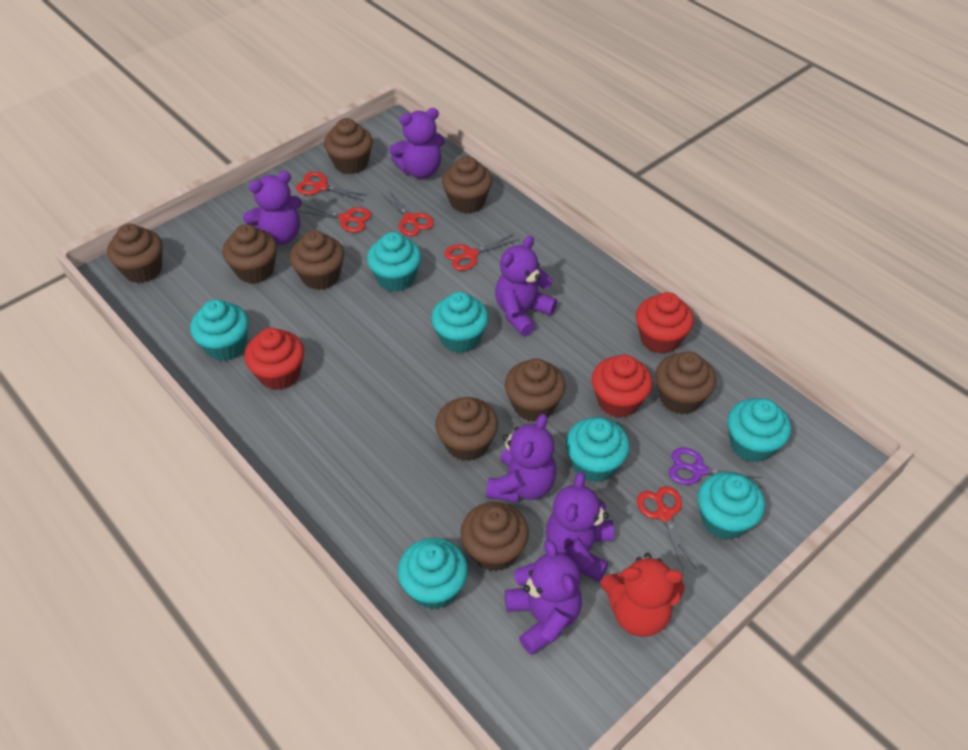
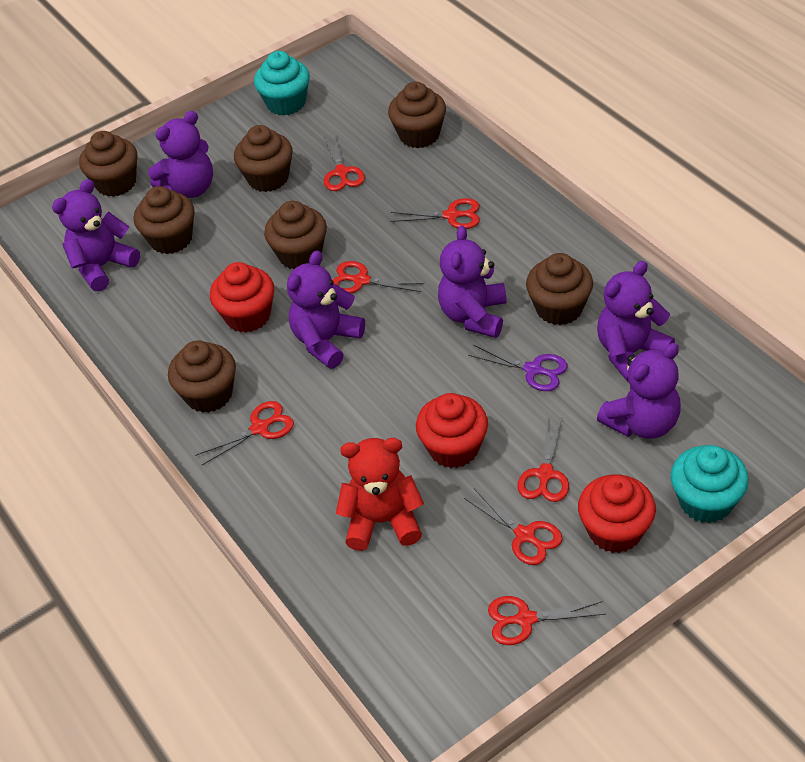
brown cupcake: 9 -> 7
red scissors: 5 -> 7
turquoise cupcake: 7 -> 2

